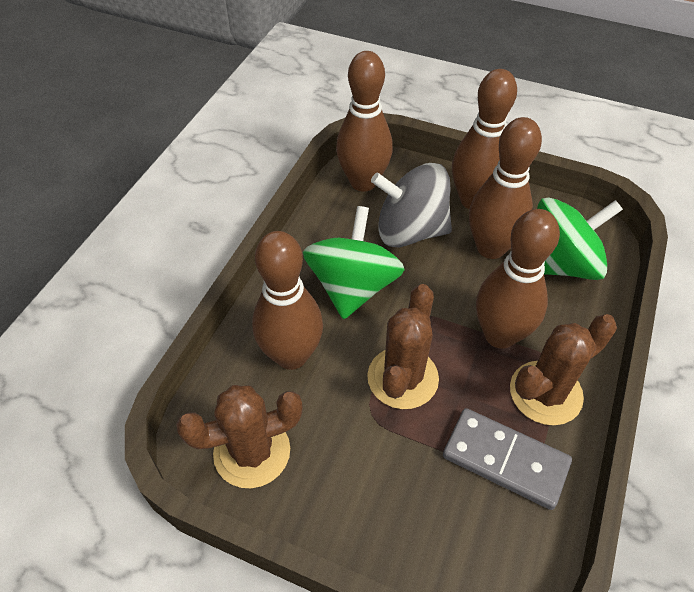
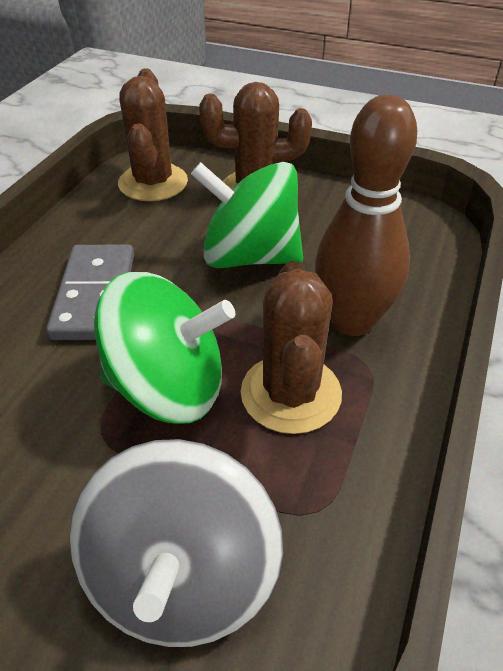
brown bowling pin: 5 -> 1

